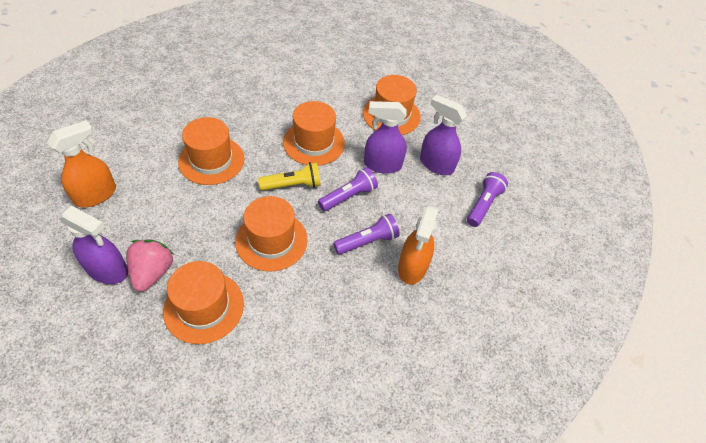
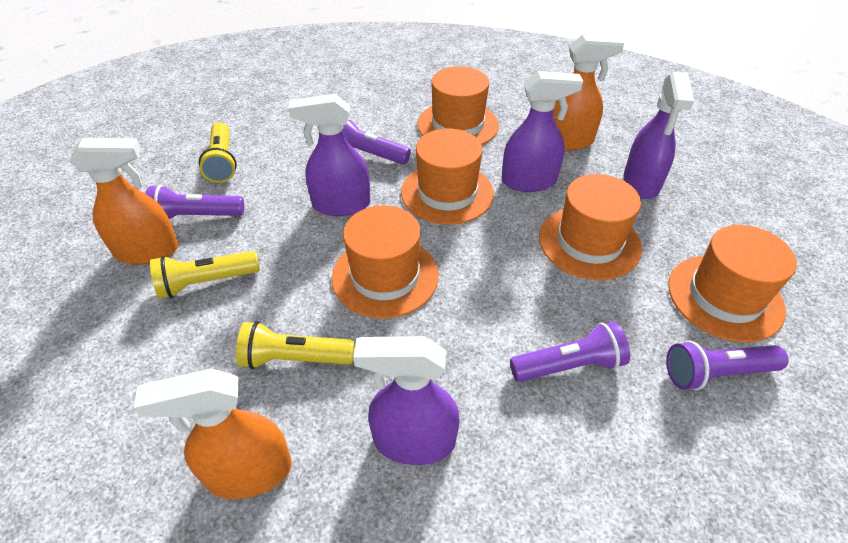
orange spray bottle: 2 -> 3
pink strawberry: 1 -> 0
purple flashlight: 3 -> 4
purple spray bottle: 3 -> 4
yellow flashlight: 1 -> 3

